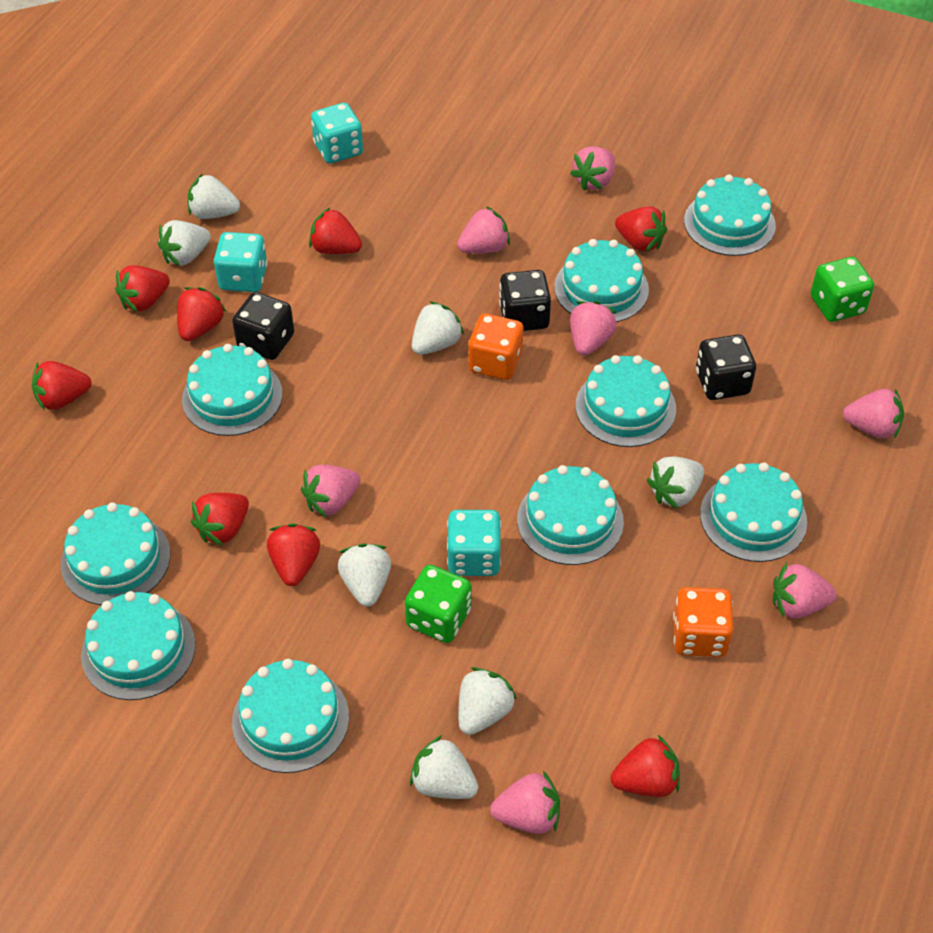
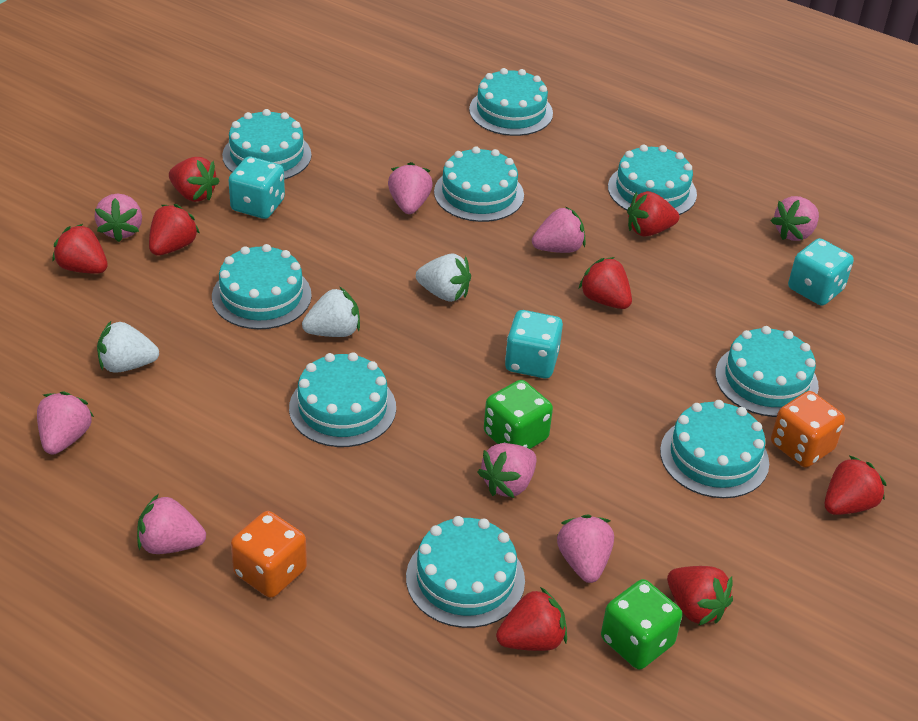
black dice: 3 -> 0
pink strawberry: 7 -> 8
white strawberry: 7 -> 3

